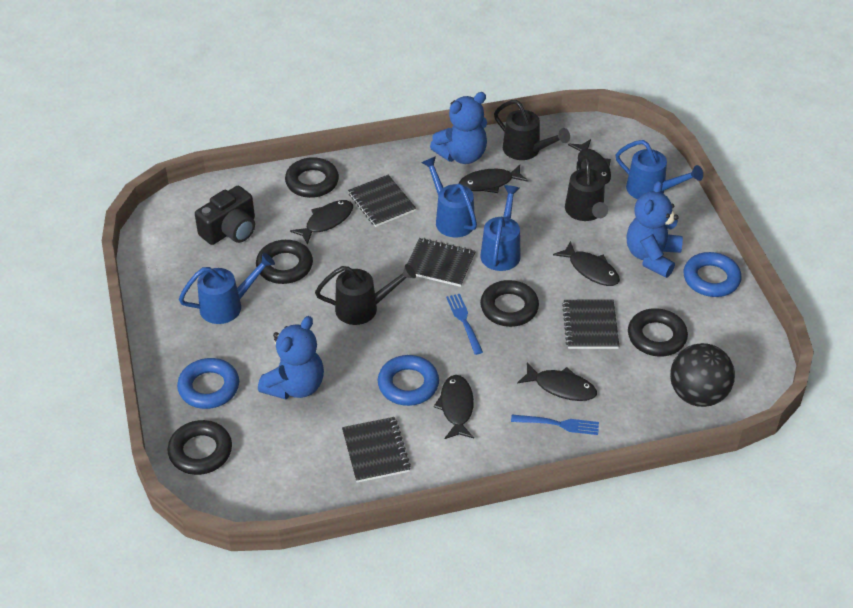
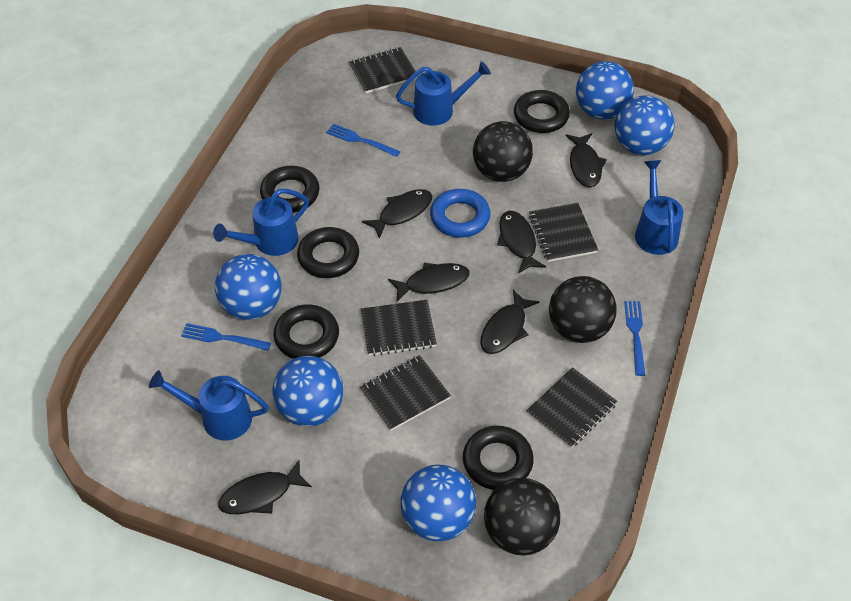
black ball: 1 -> 3
black camera: 1 -> 0
black notebook: 4 -> 5
black watering can: 3 -> 0
blue ball: 0 -> 5
blue fork: 2 -> 3
blue ring: 3 -> 1
blue teddy bear: 3 -> 0

